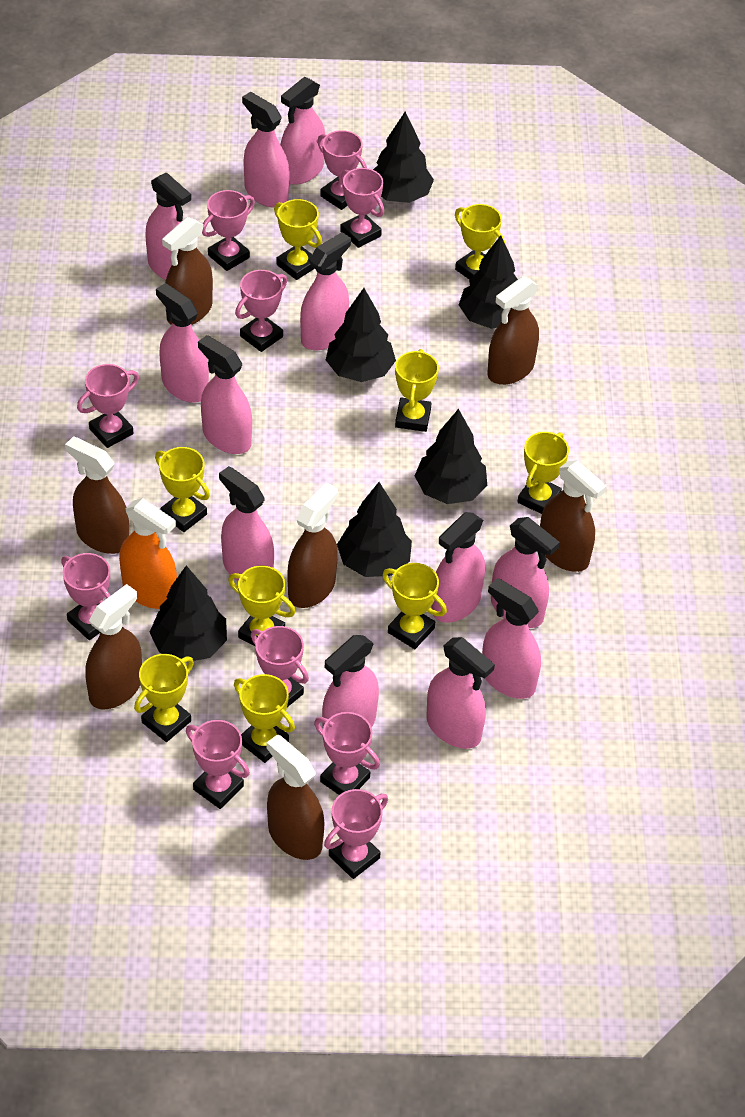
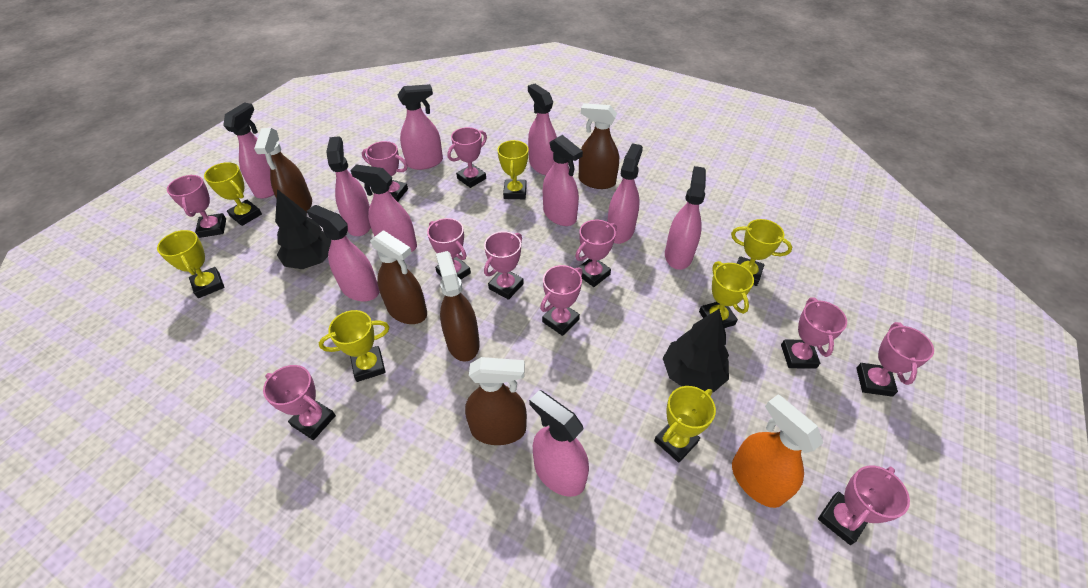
black tree: 6 -> 2
brown spray bottle: 7 -> 5
pink spray bottle: 12 -> 10
pink trophy: 10 -> 11
yellow trophy: 9 -> 7

